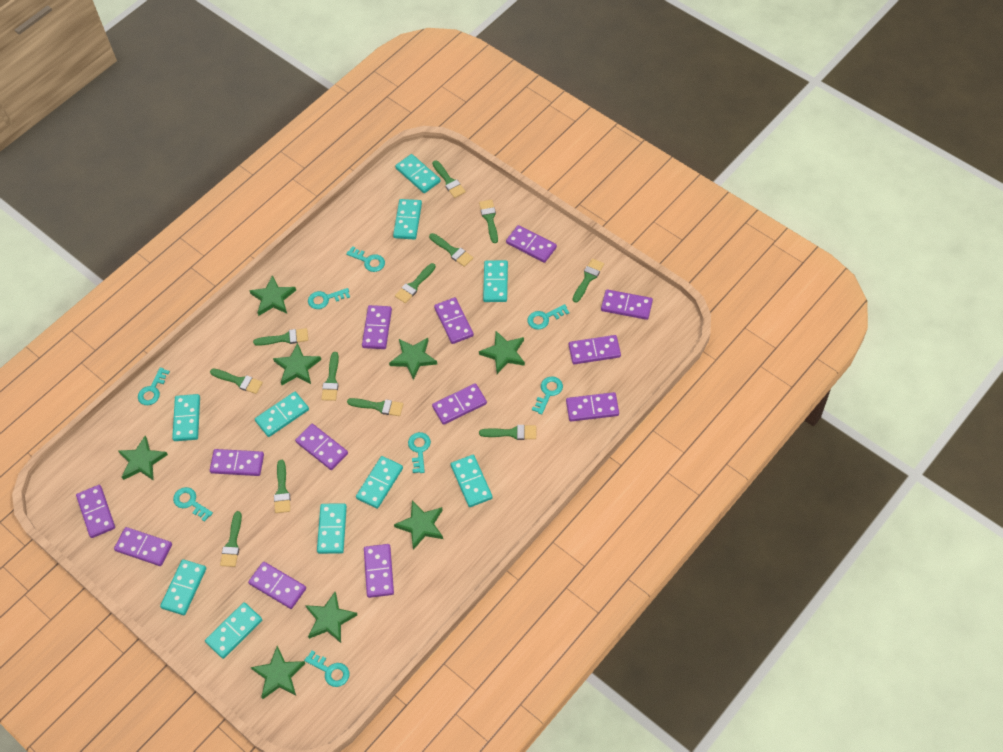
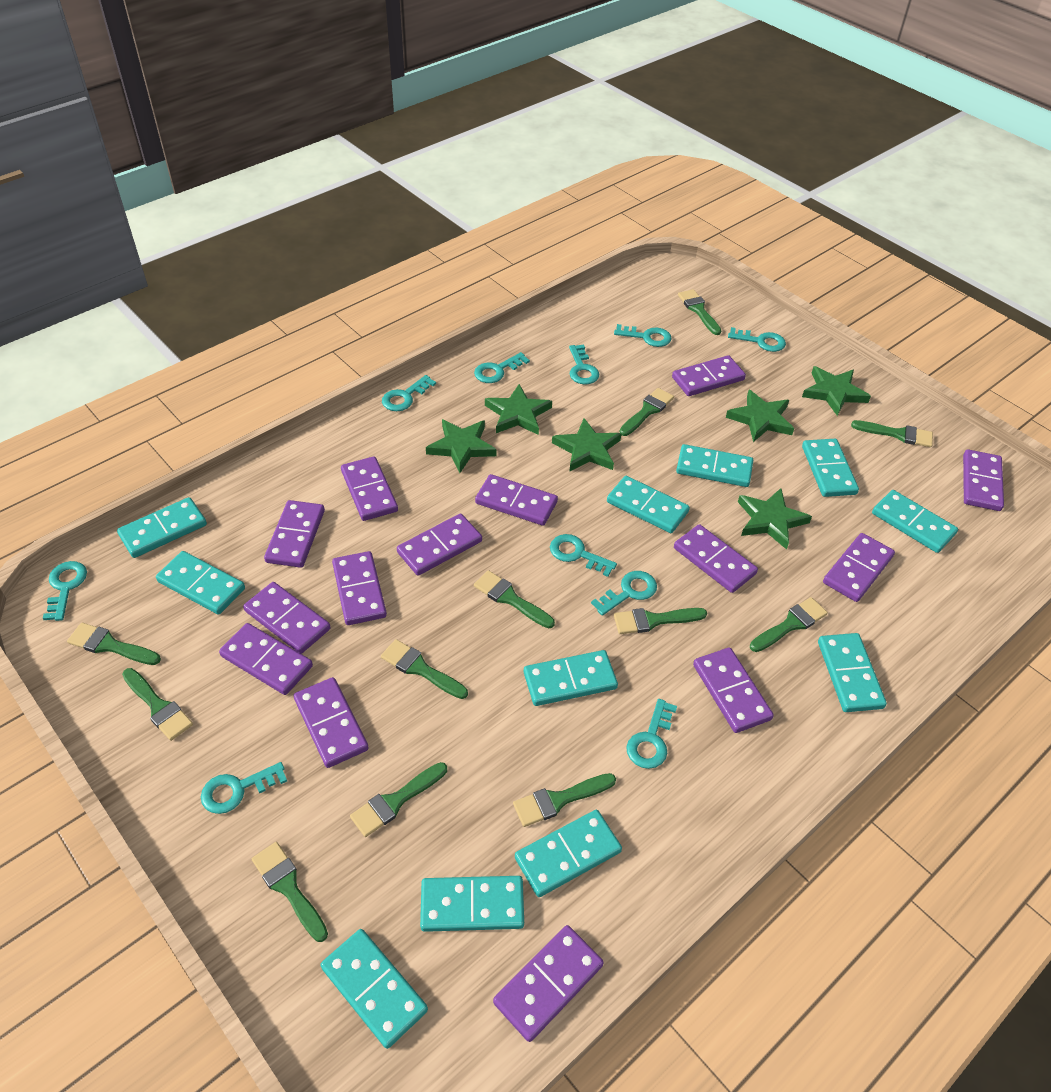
green star: 8 -> 6
purple domino: 13 -> 14
turquoise domino: 10 -> 11
turquoise key: 8 -> 10

